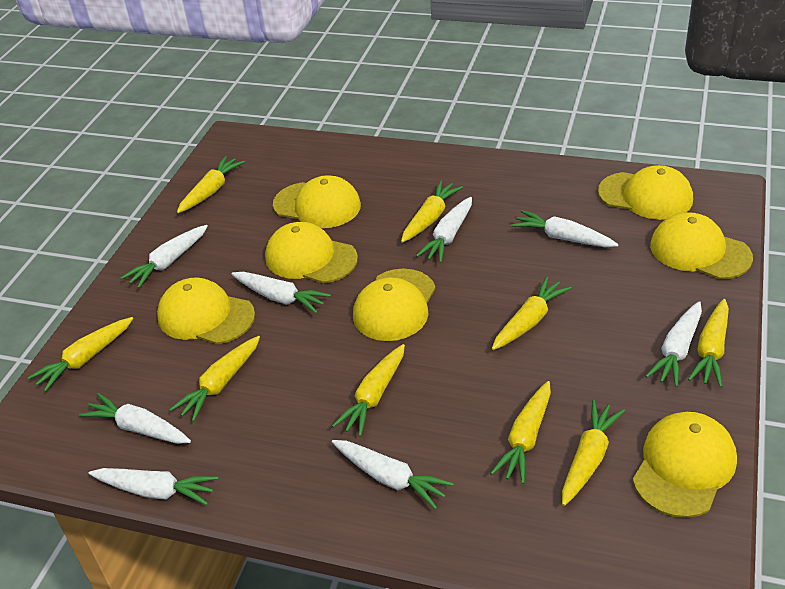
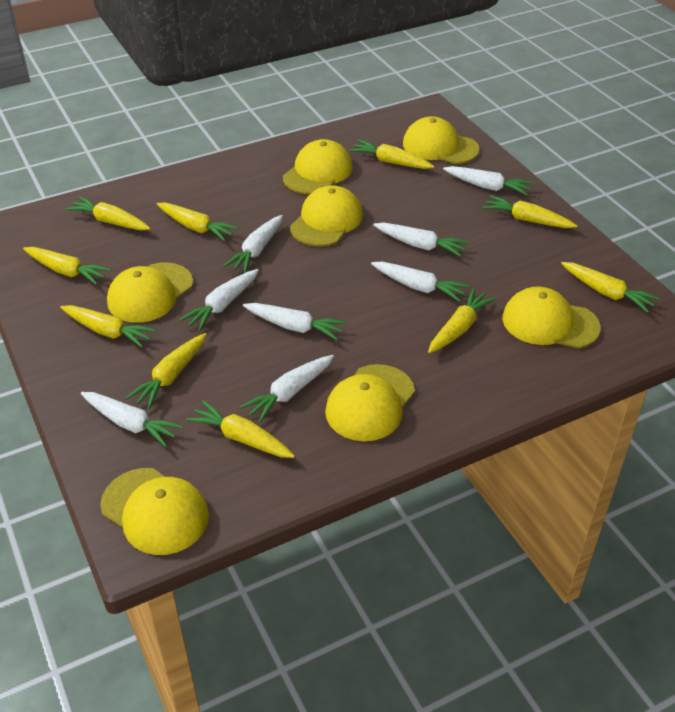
yellow carrot: 9 -> 10

